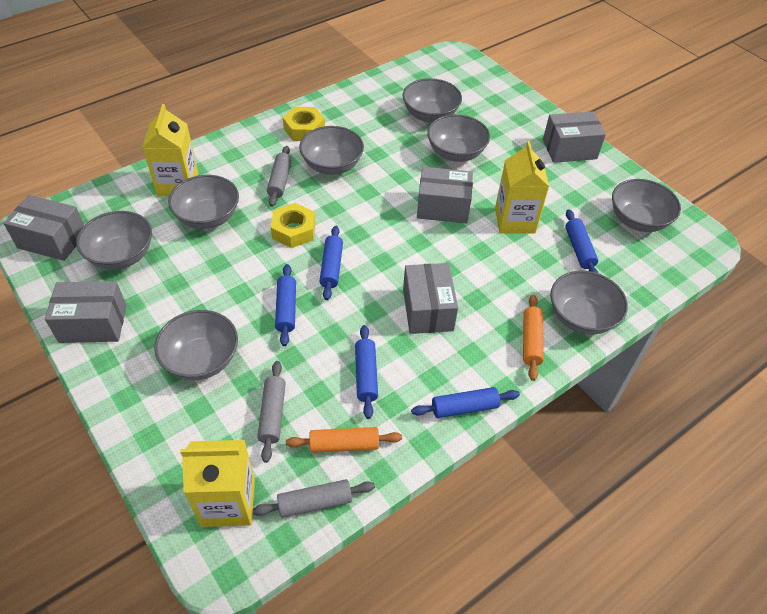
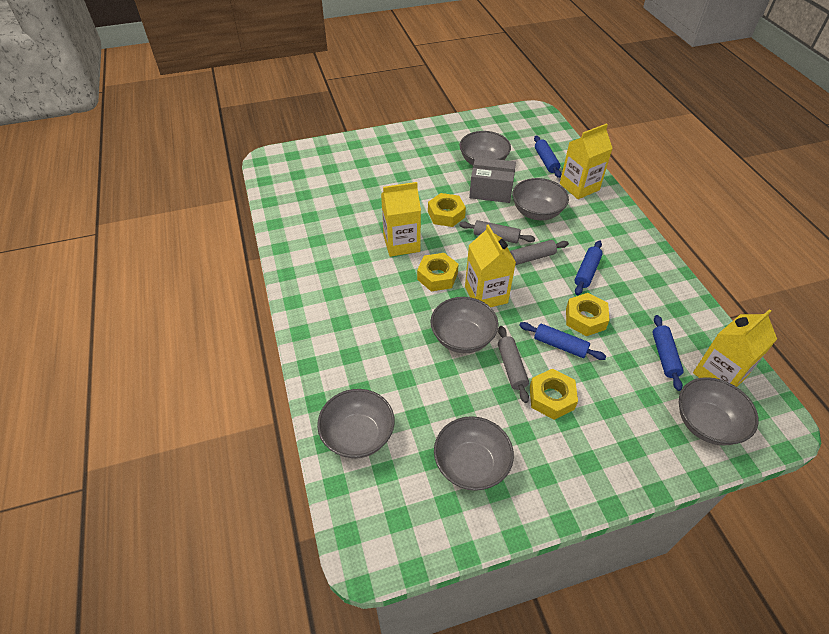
blue rolling pin: 5 -> 4
grey bowl: 8 -> 6
grey box: 5 -> 1
orange rolling pin: 2 -> 0
yellow carton: 3 -> 4
yellow nut: 2 -> 4

